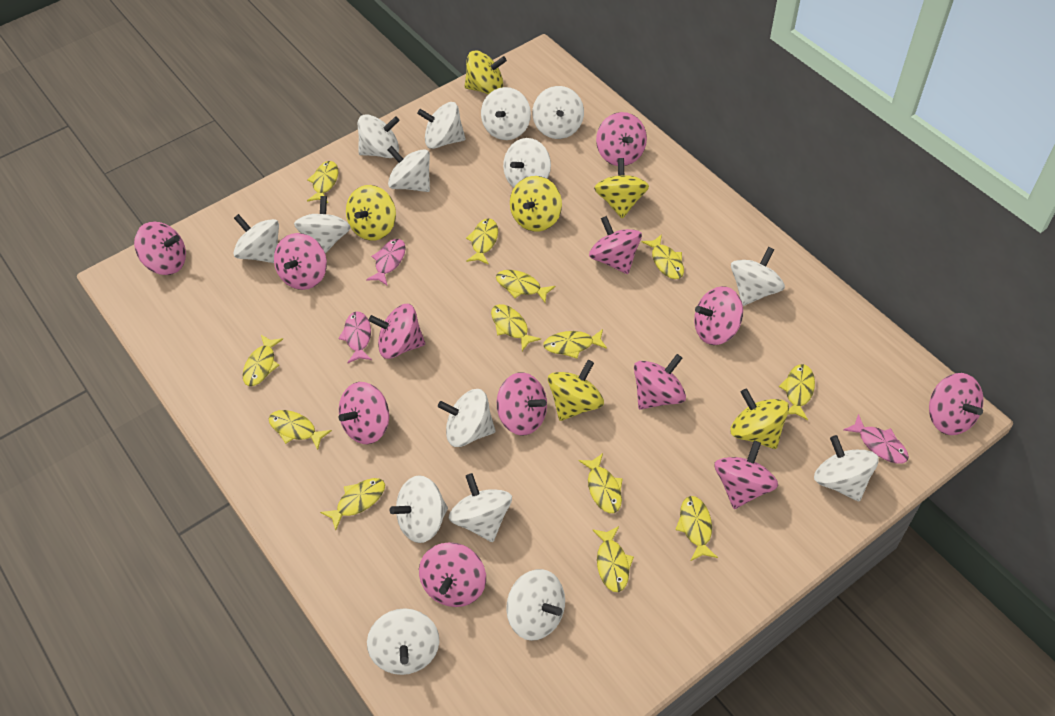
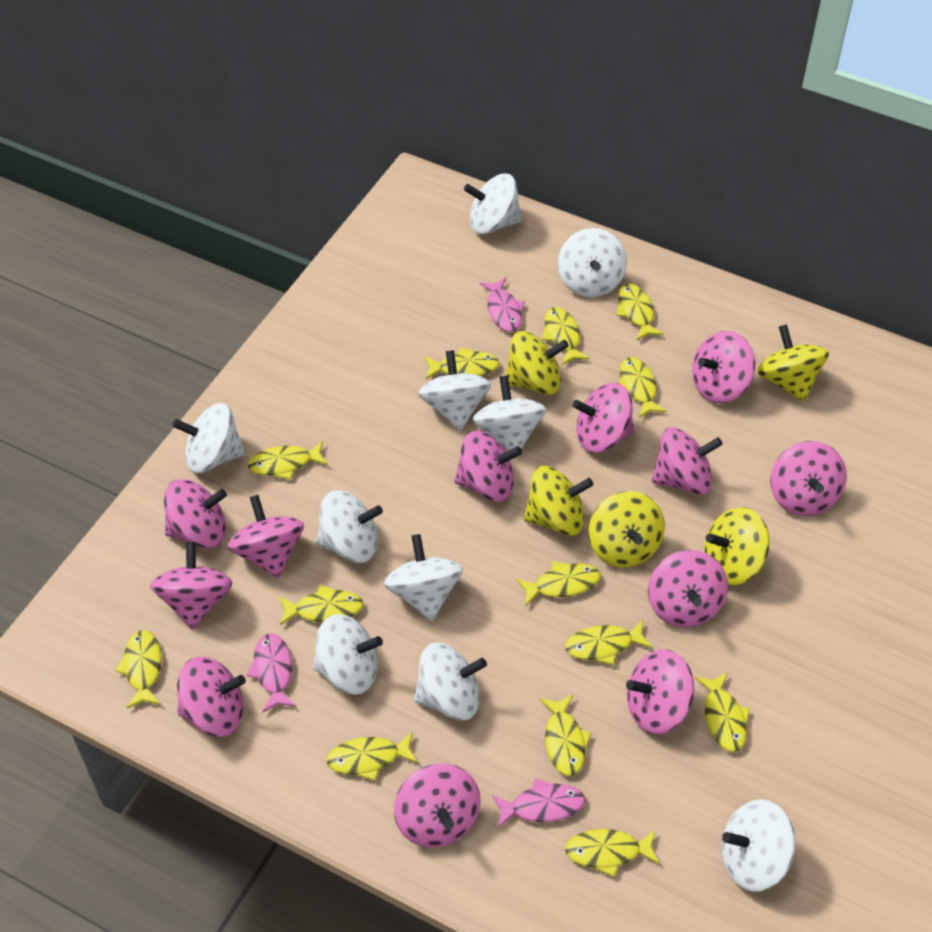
white spinning top: 15 -> 10
yellow spinning top: 6 -> 5

